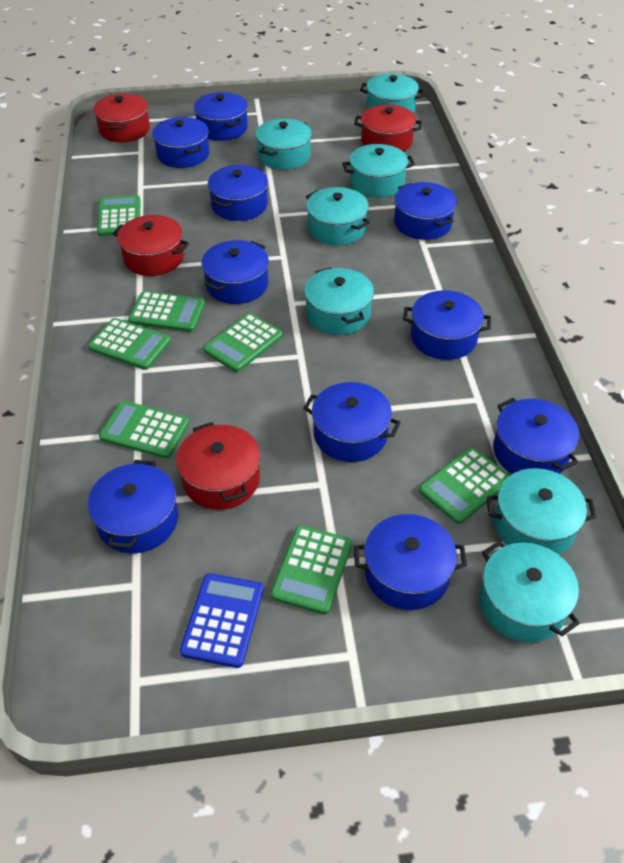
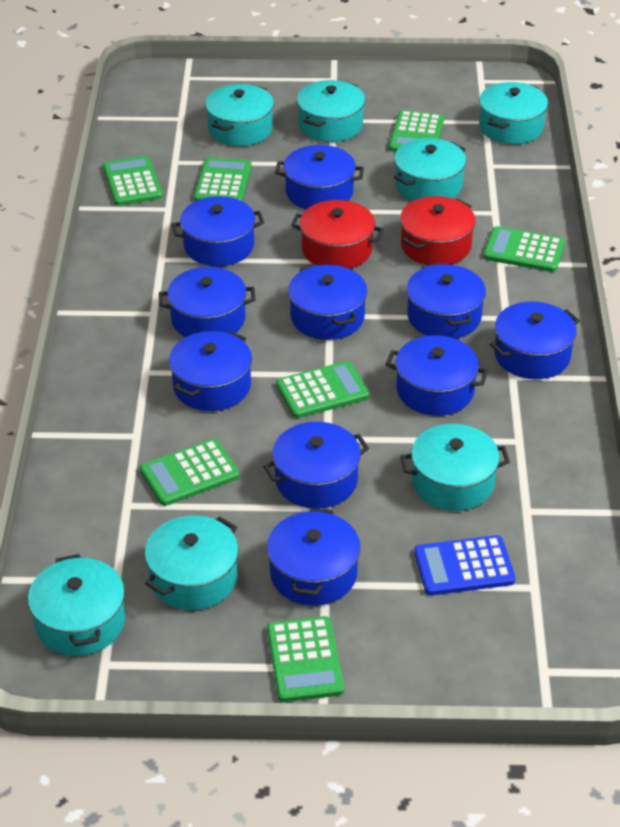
red pot: 4 -> 2

